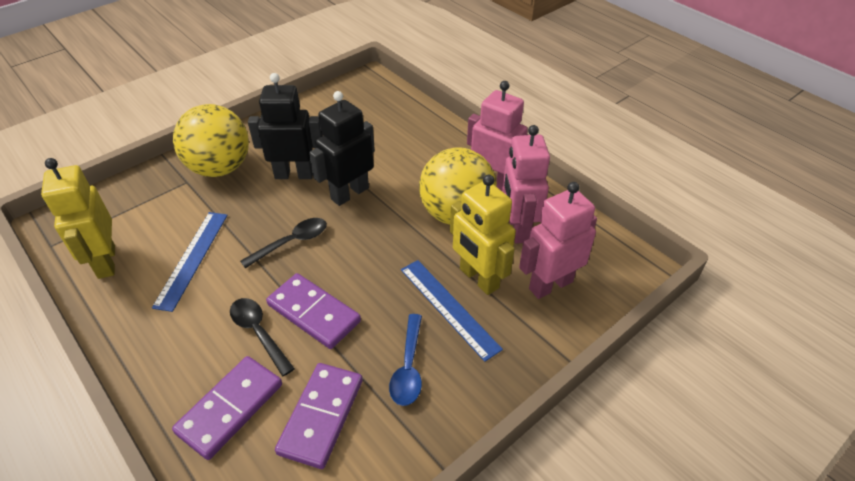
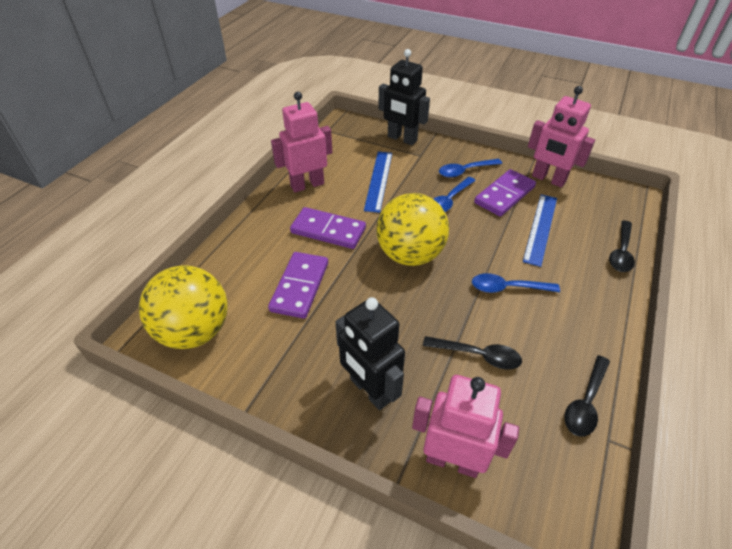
black spoon: 2 -> 3
blue spoon: 1 -> 3
yellow robot: 2 -> 0

